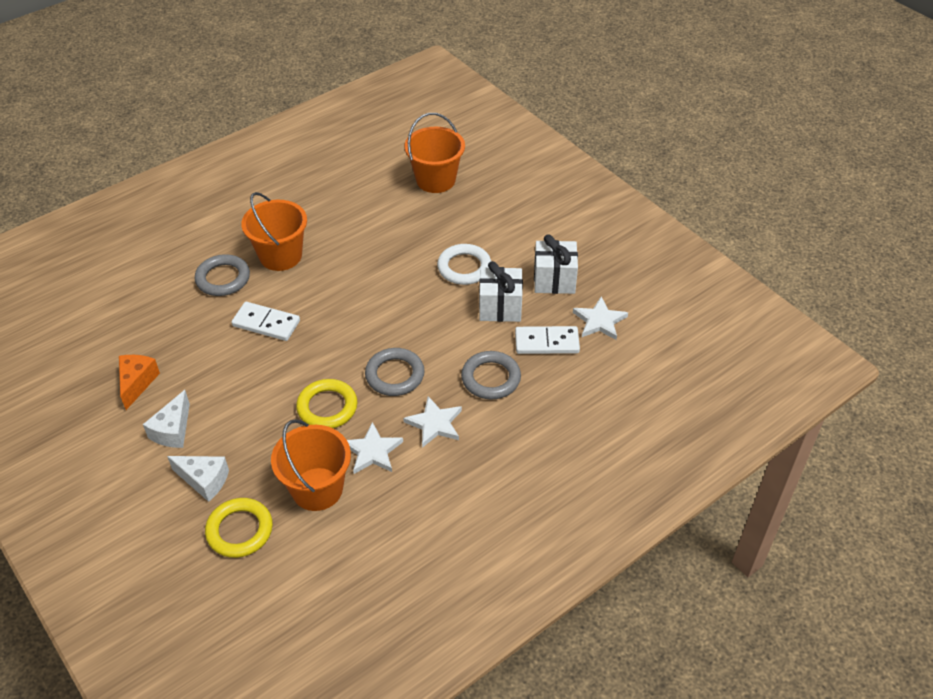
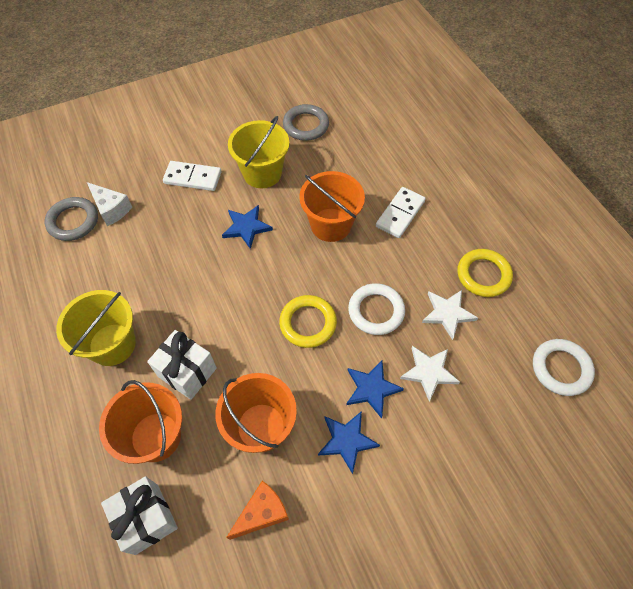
blue star: 0 -> 3
grey ring: 3 -> 2
white cheese: 2 -> 1
white ring: 1 -> 2
white star: 3 -> 2
yellow bucket: 0 -> 2

